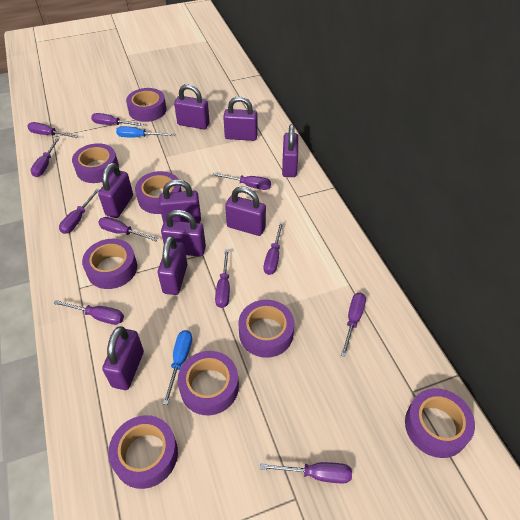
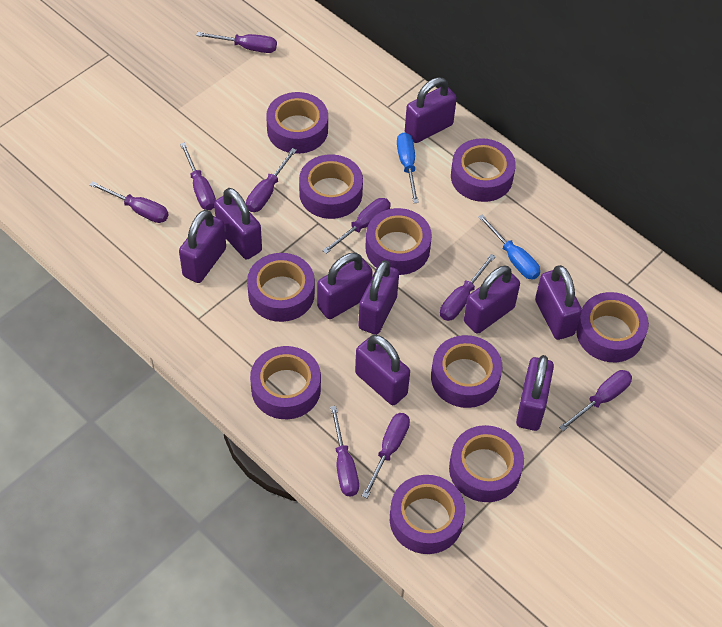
purple screwdriver: 11 -> 9
purple tape: 8 -> 10

